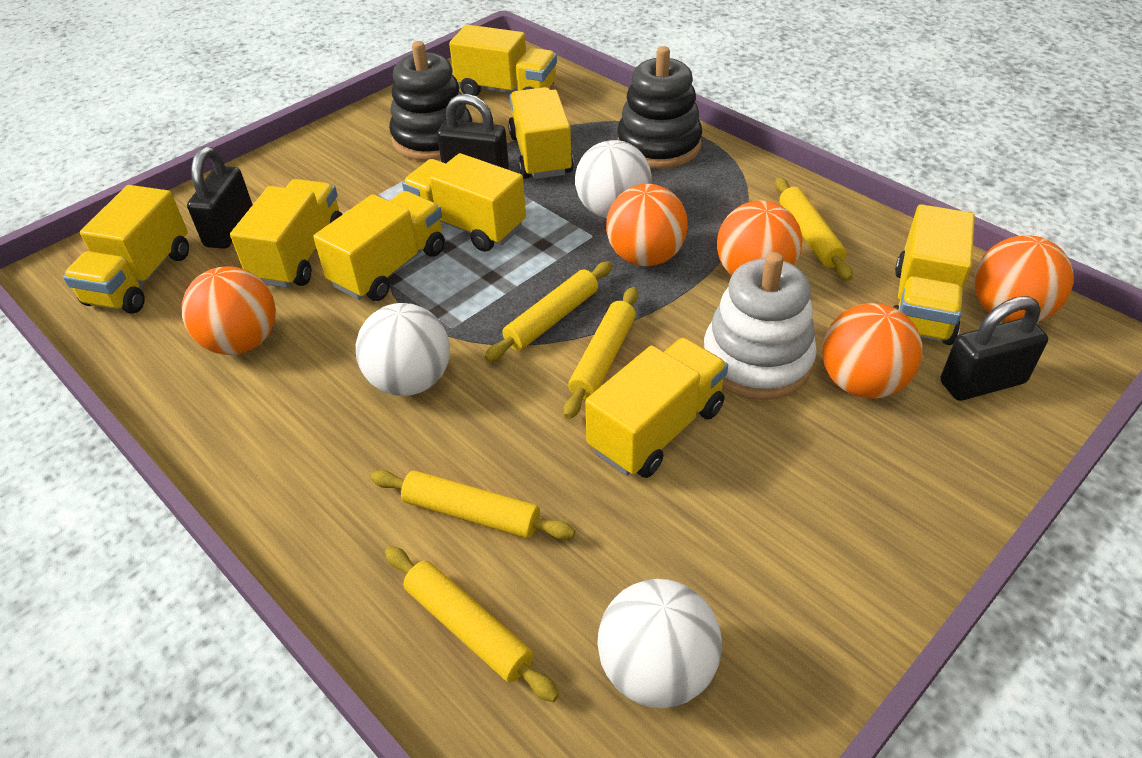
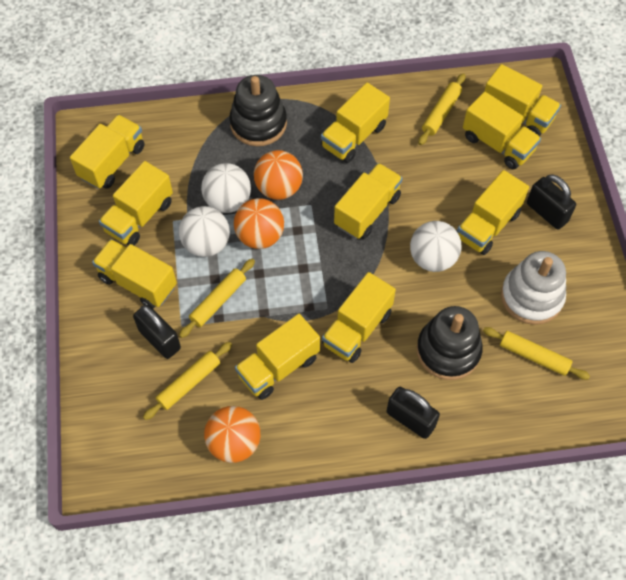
orange ball: 5 -> 3
yellow rolling pin: 5 -> 4
yellow truck: 8 -> 10

